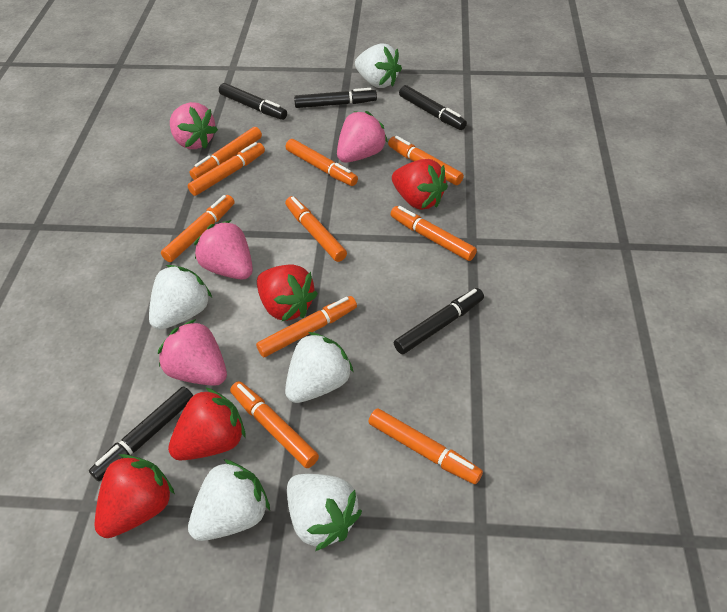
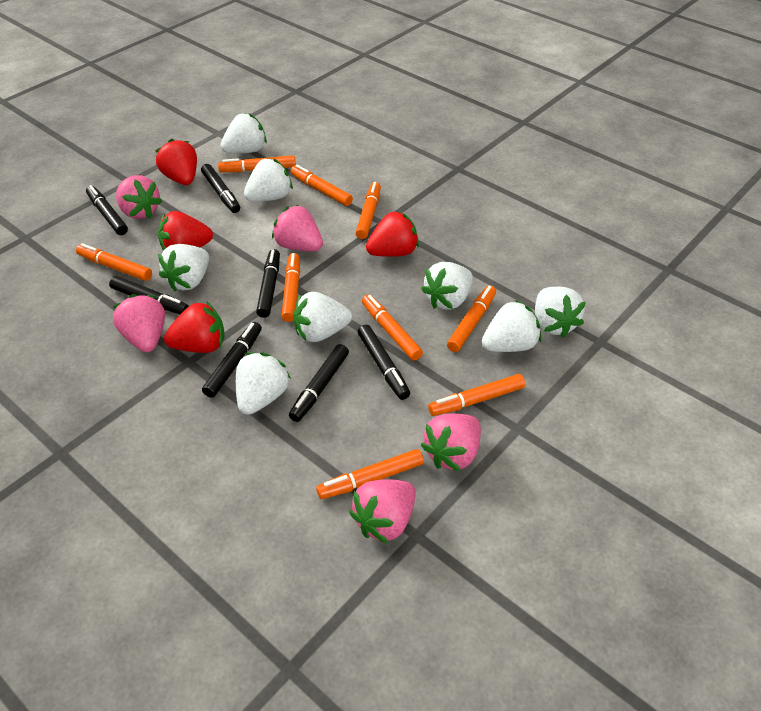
black marker: 5 -> 7
orange marker: 10 -> 9
pink strawberry: 4 -> 5
white strawberry: 5 -> 8

